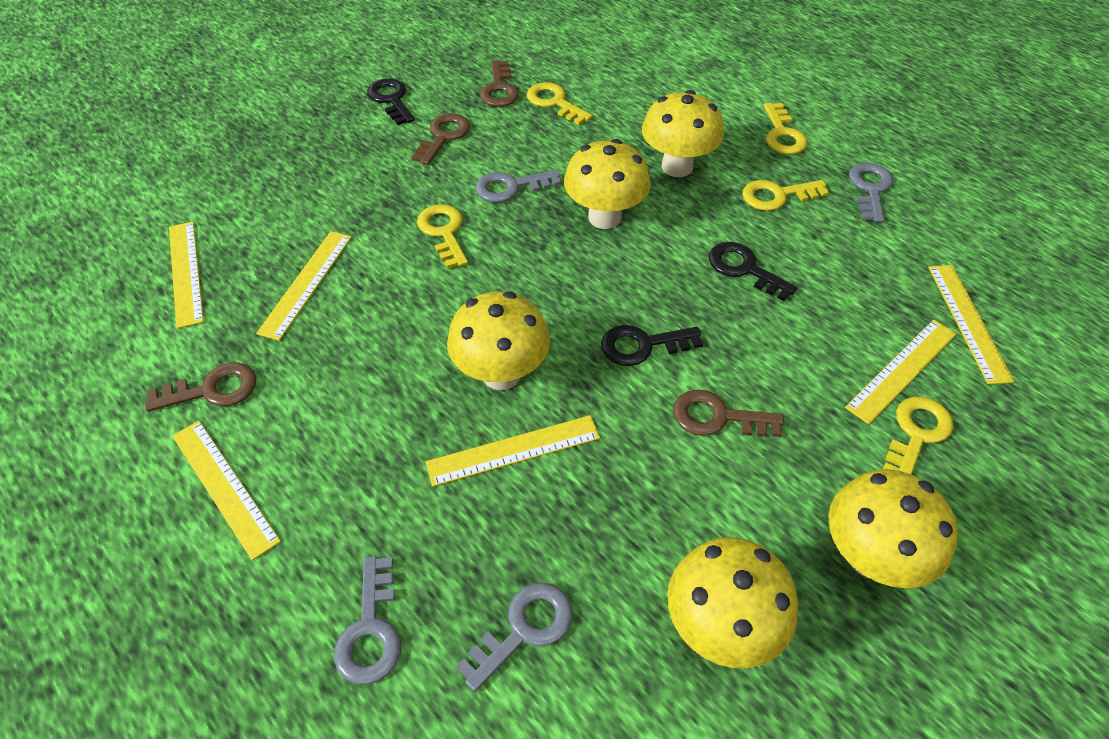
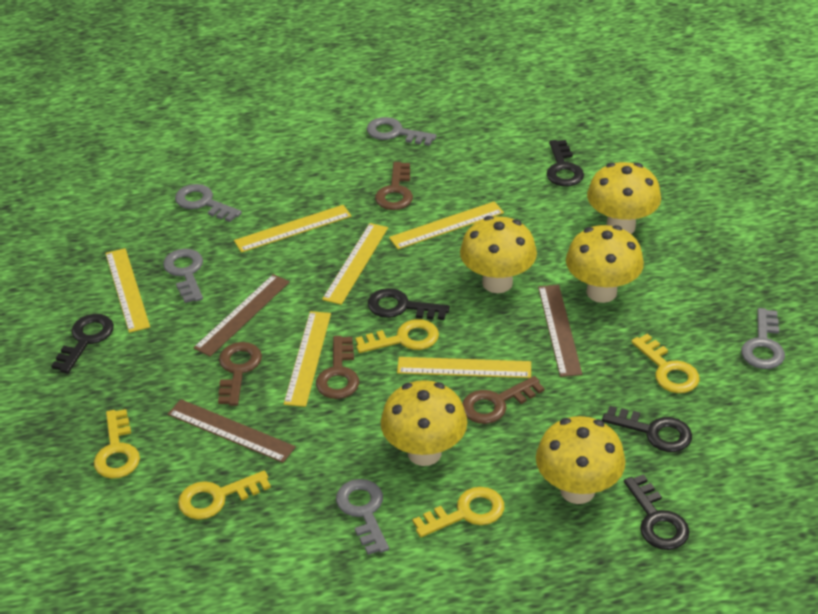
black key: 3 -> 5
brown ruler: 0 -> 3
grey key: 4 -> 5

